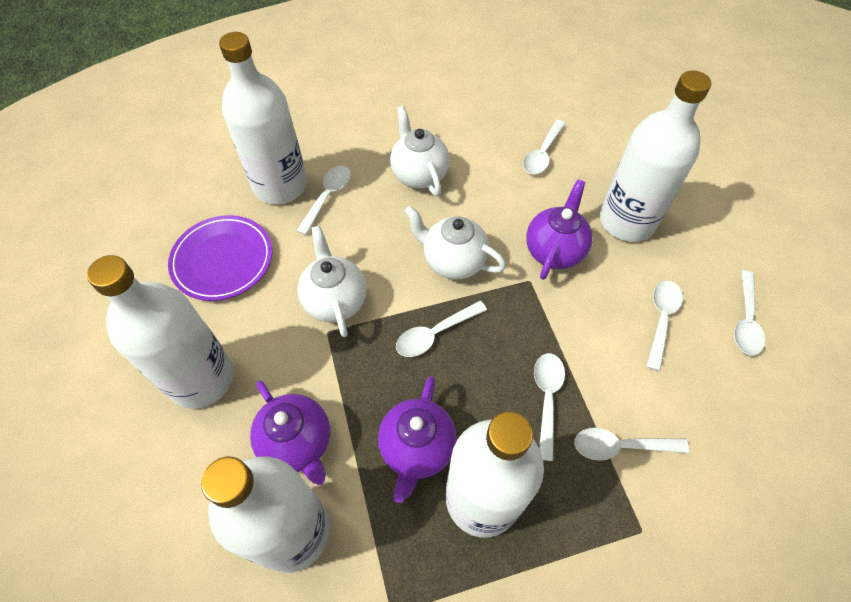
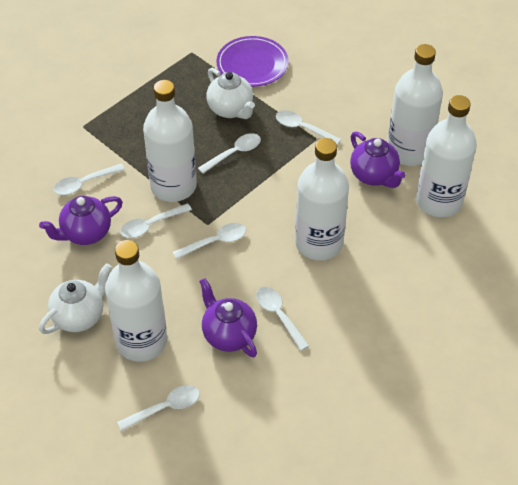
white teapot: 3 -> 2

